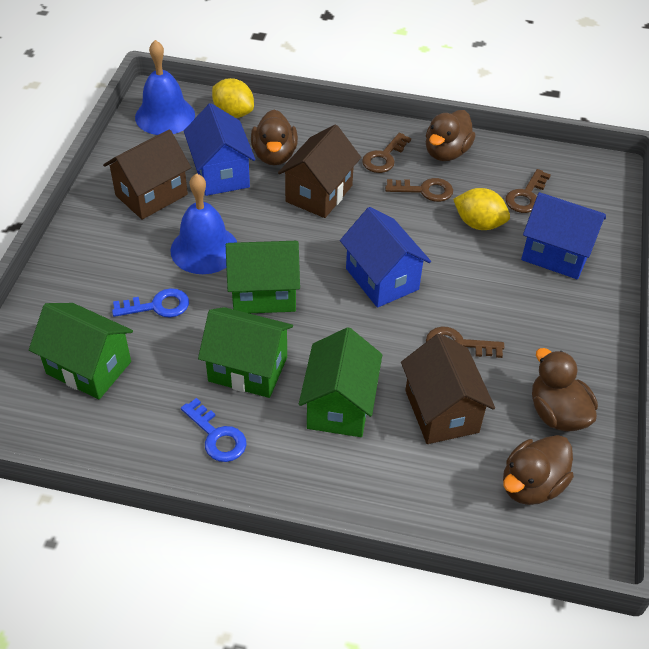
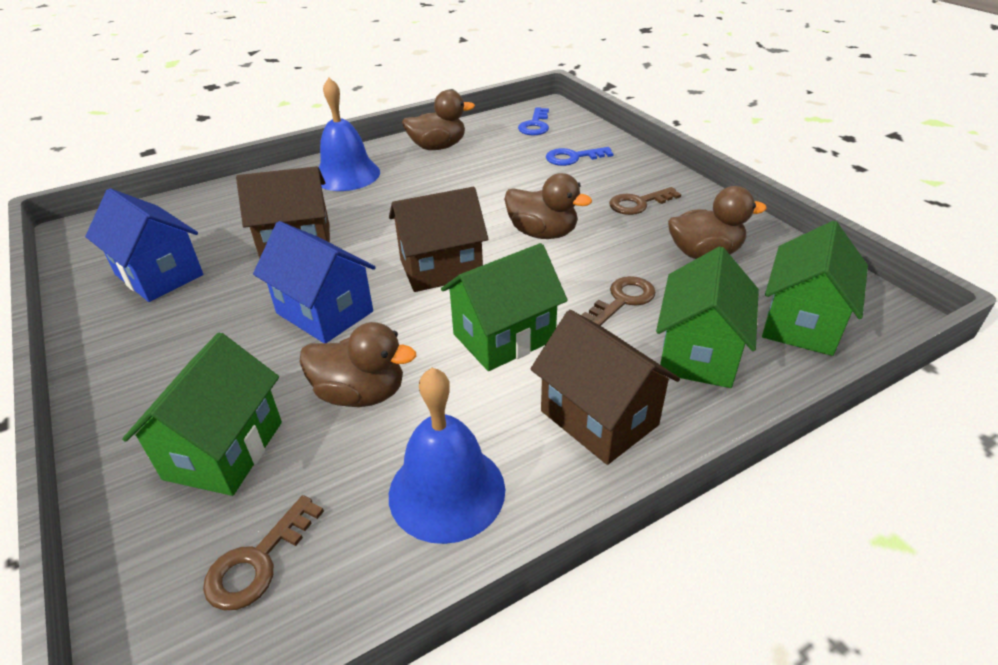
blue house: 3 -> 2
brown key: 4 -> 3
yellow lemon: 2 -> 0

